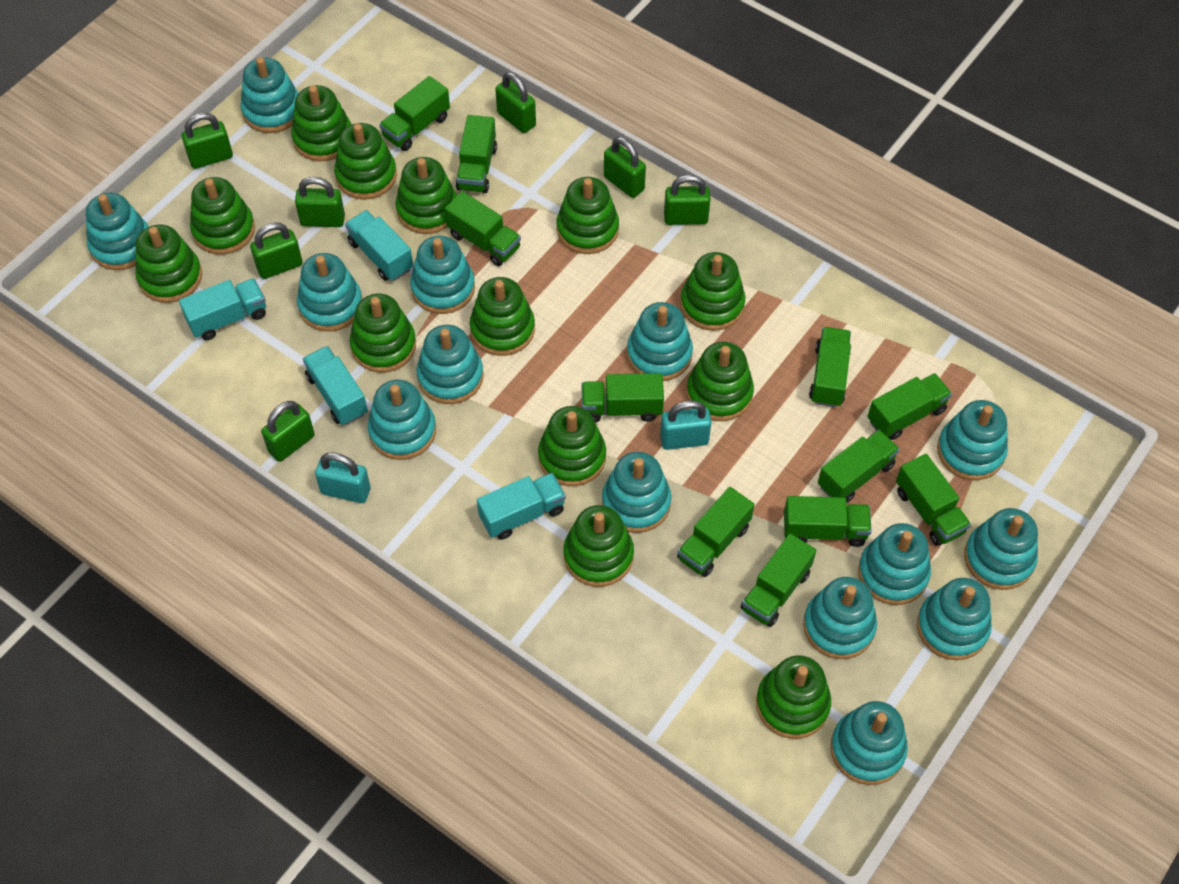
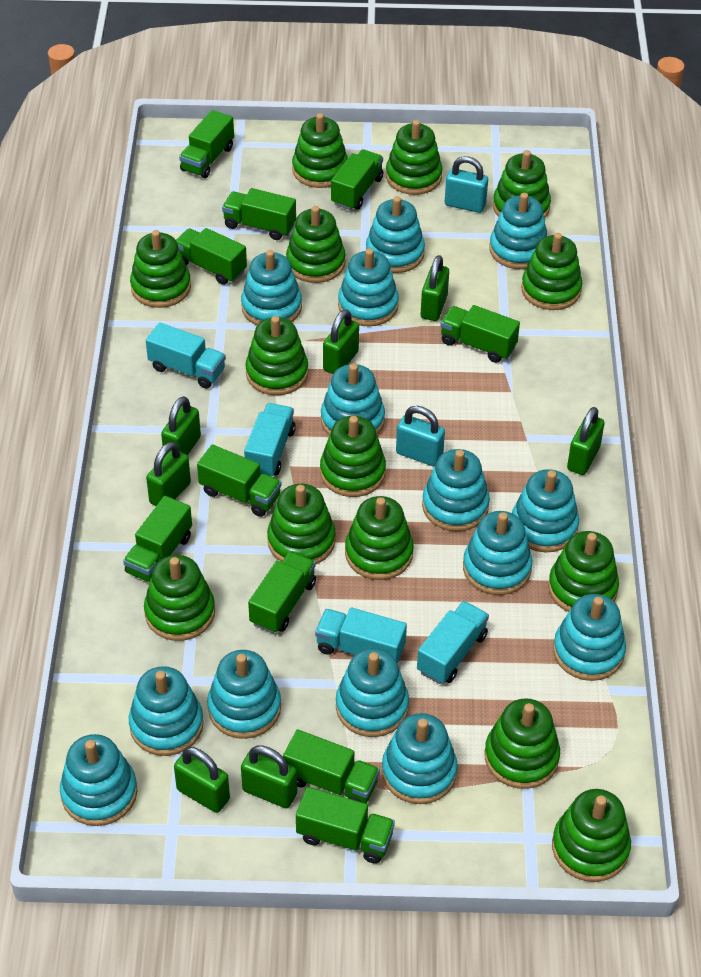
green stacking toy: 13 -> 14
green truck: 11 -> 10

